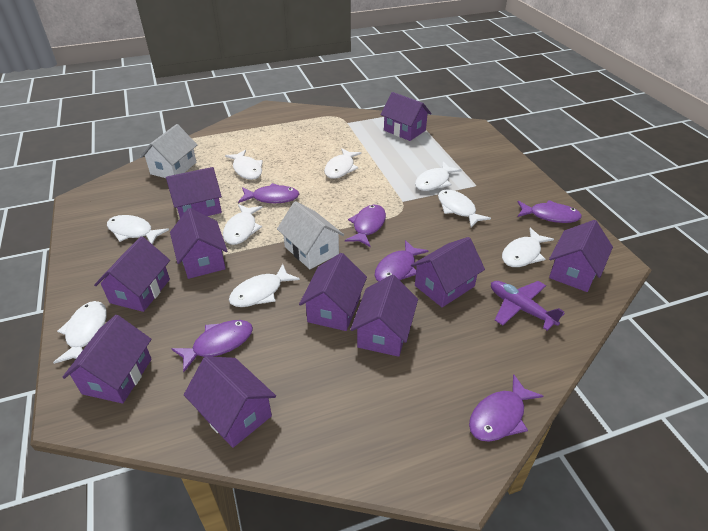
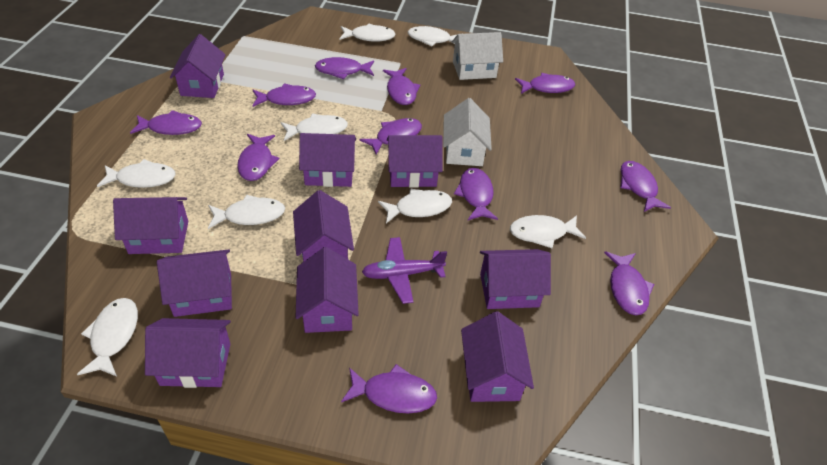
purple fish: 6 -> 11
white fish: 9 -> 8

